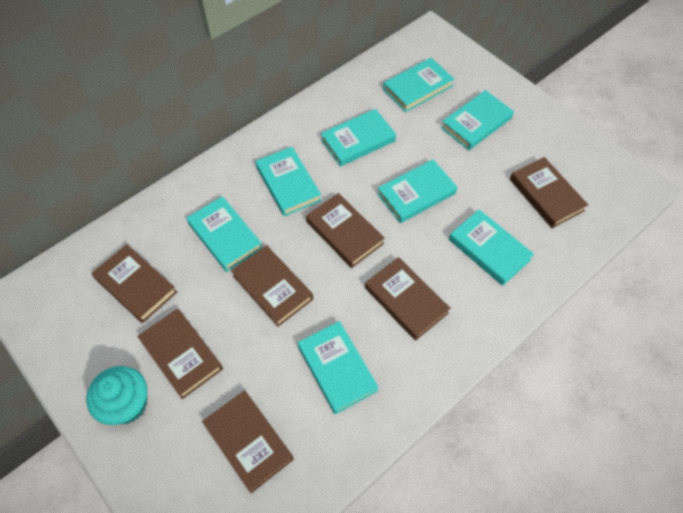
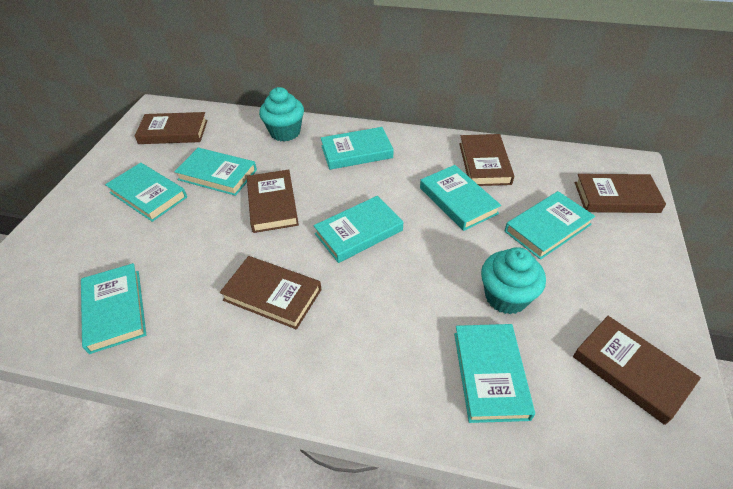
brown book: 7 -> 6
turquoise cupcake: 1 -> 2

